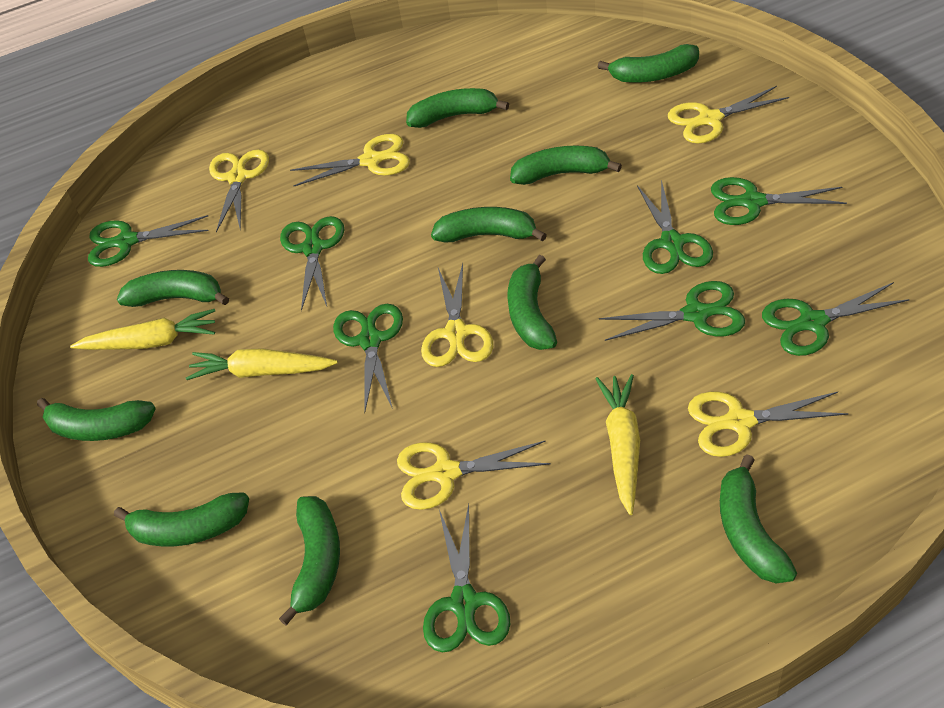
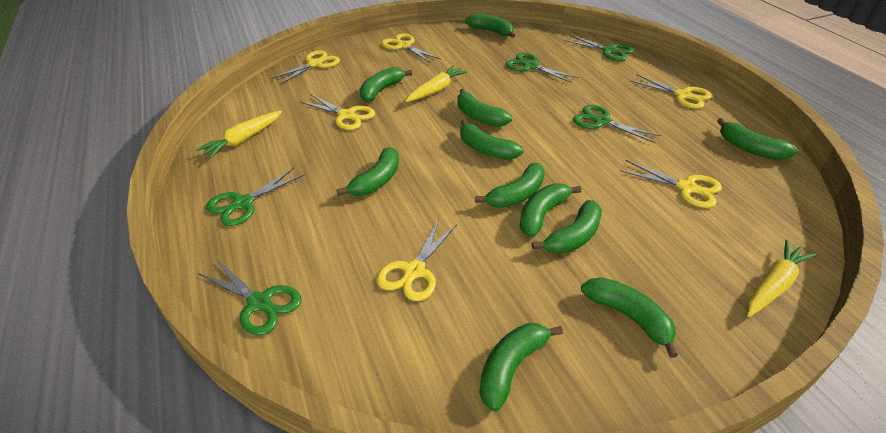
green banana: 10 -> 11
green scissors: 8 -> 5

